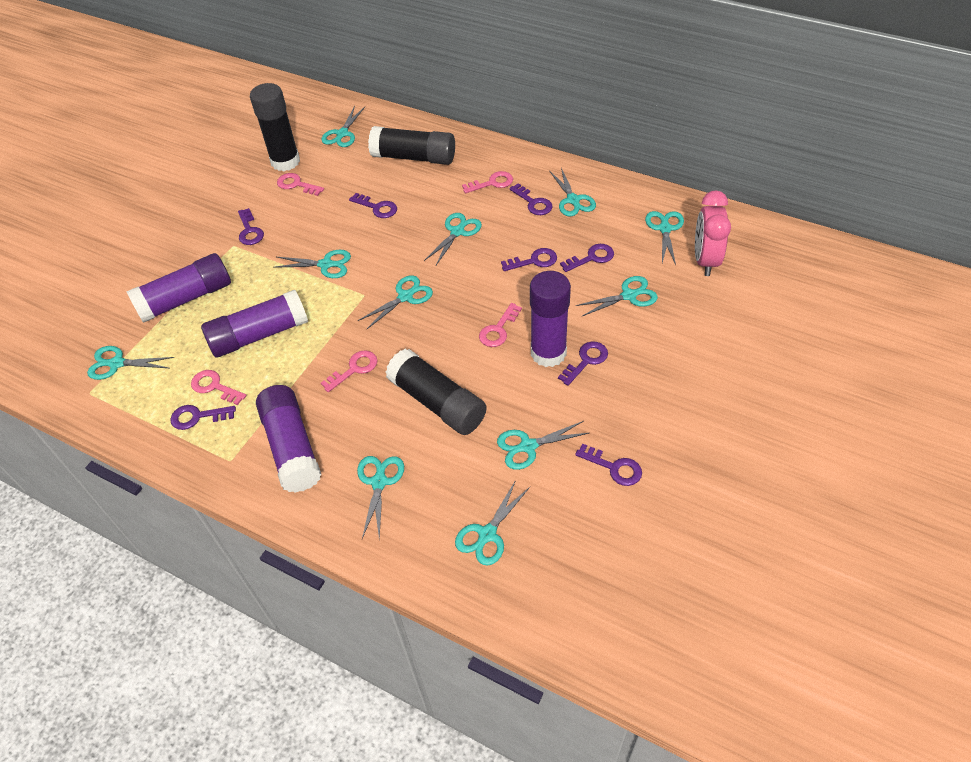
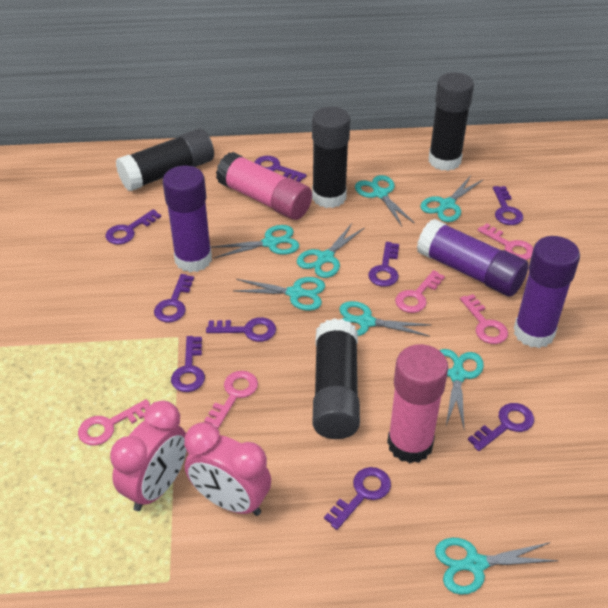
black glue stick: 3 -> 4
pink clock: 1 -> 2
pink glue stick: 0 -> 2
purple glue stick: 4 -> 3
purple key: 8 -> 9
turquoise scissors: 11 -> 8

